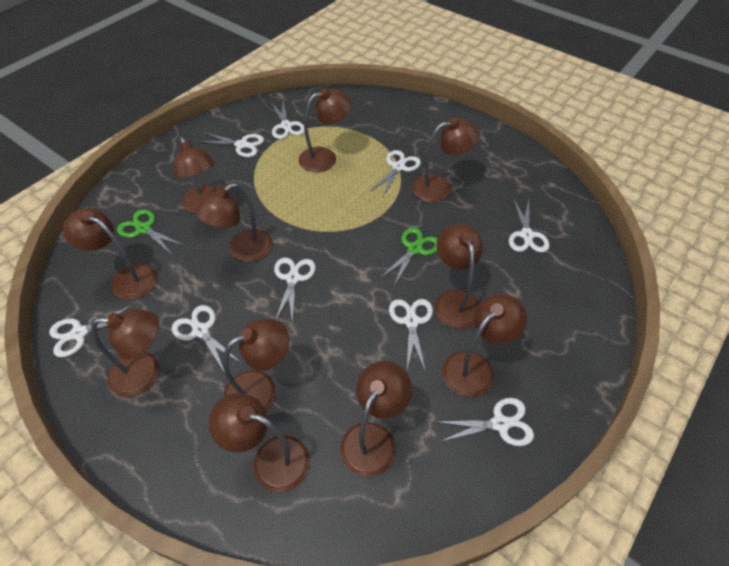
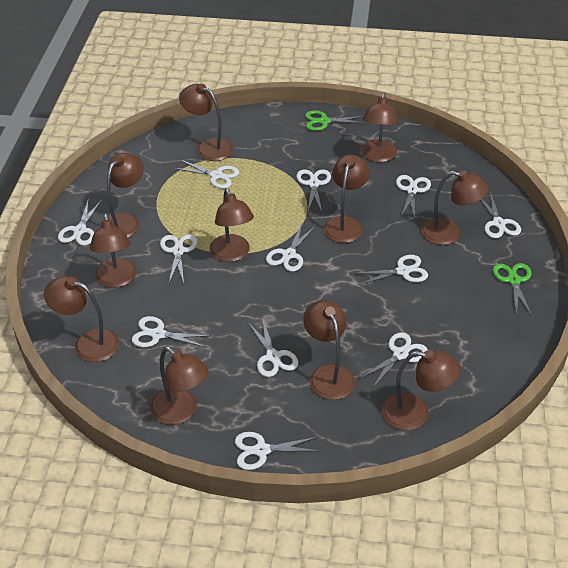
white scissors: 9 -> 12

